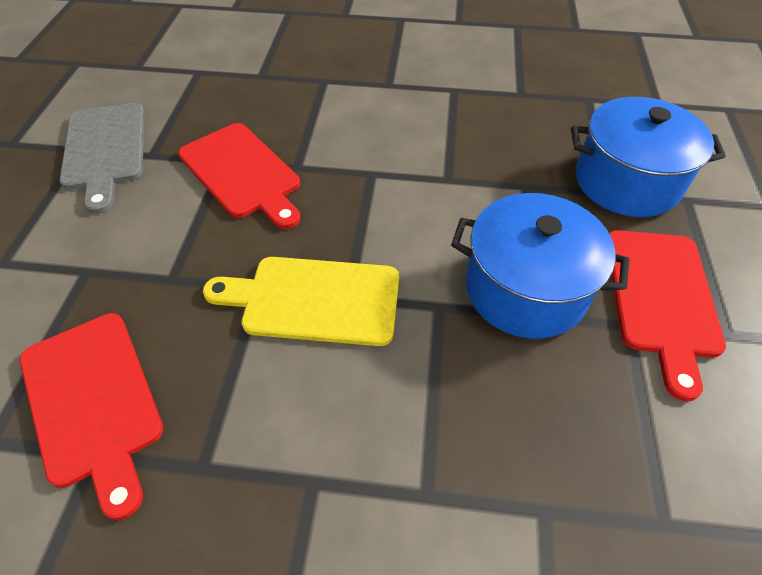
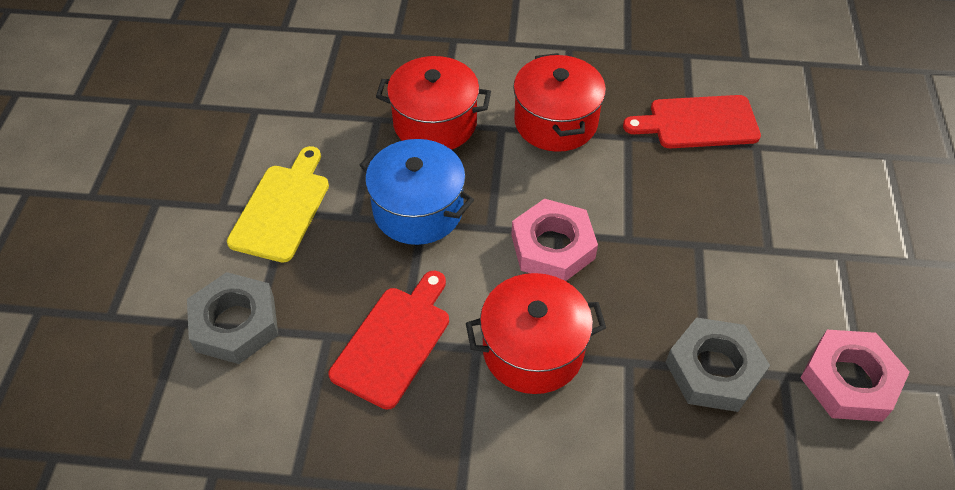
blue pot: 2 -> 1
grey cutting board: 1 -> 0
grey nut: 0 -> 2
pink nut: 0 -> 2
red cutting board: 3 -> 2
red pot: 0 -> 3

